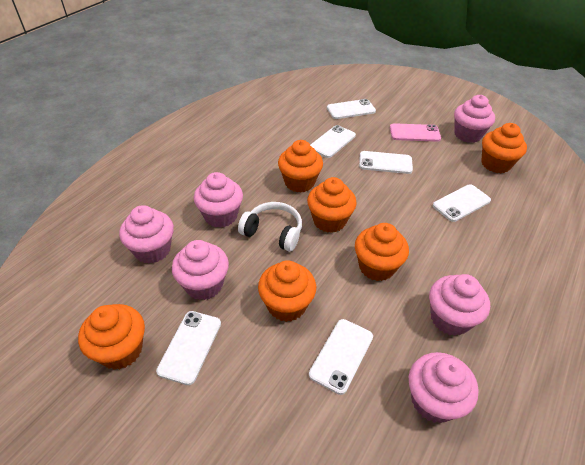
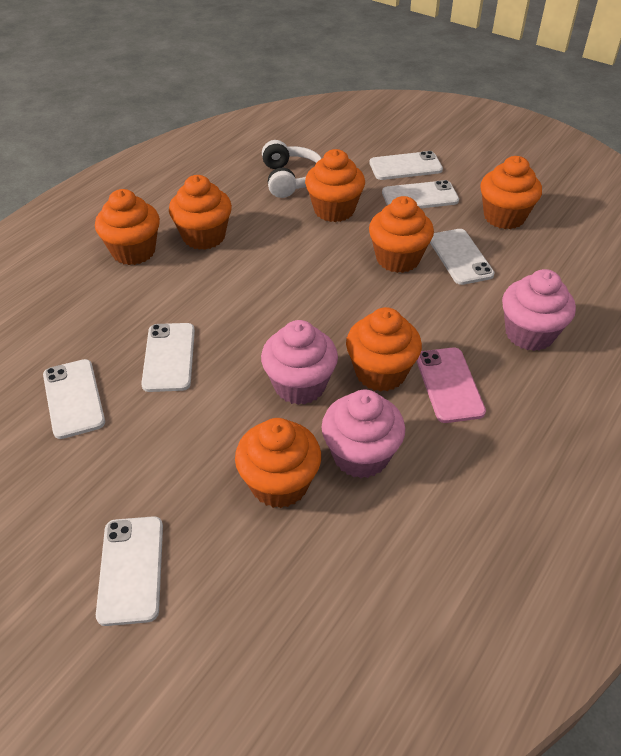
orange cupcake: 6 -> 7
pink cupcake: 6 -> 3

